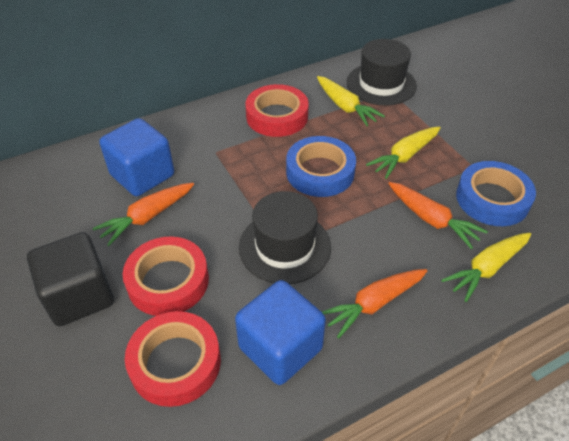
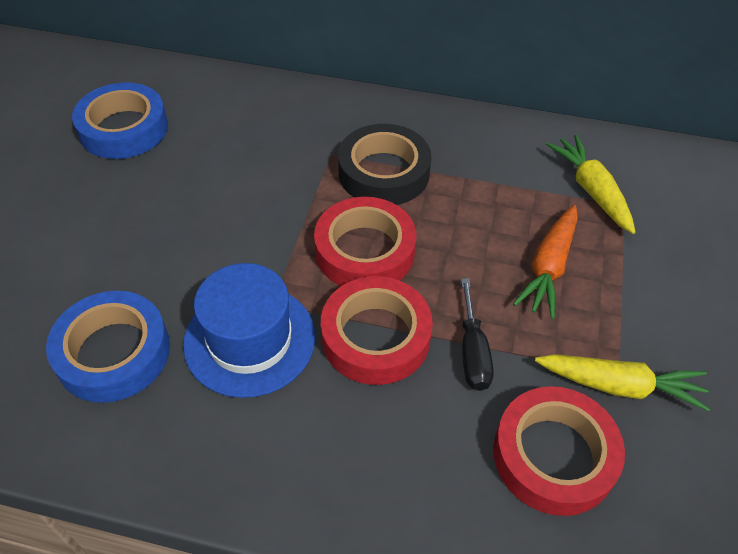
black cube: 1 -> 0
black hat: 2 -> 0
black screwdriver: 0 -> 1
black tape: 0 -> 1
blue cube: 2 -> 0
blue hat: 0 -> 1
orange carrot: 3 -> 1
yellow carrot: 3 -> 2

